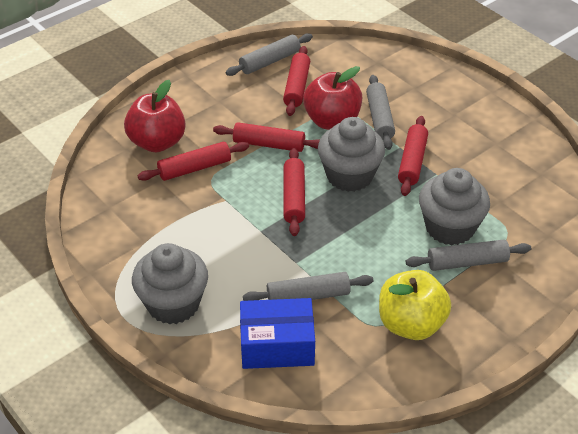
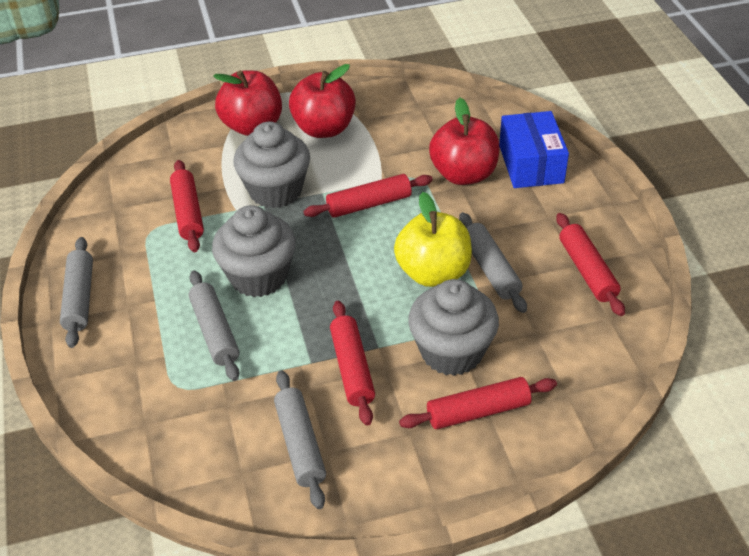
red apple: 2 -> 3

